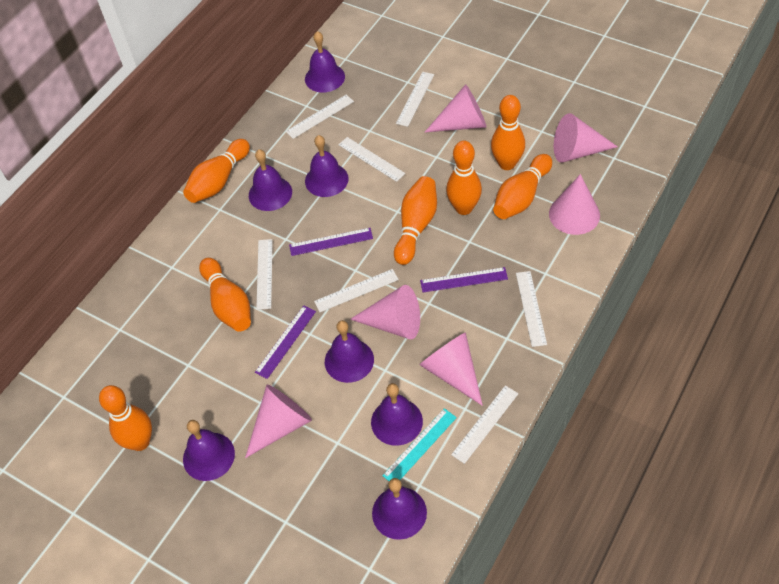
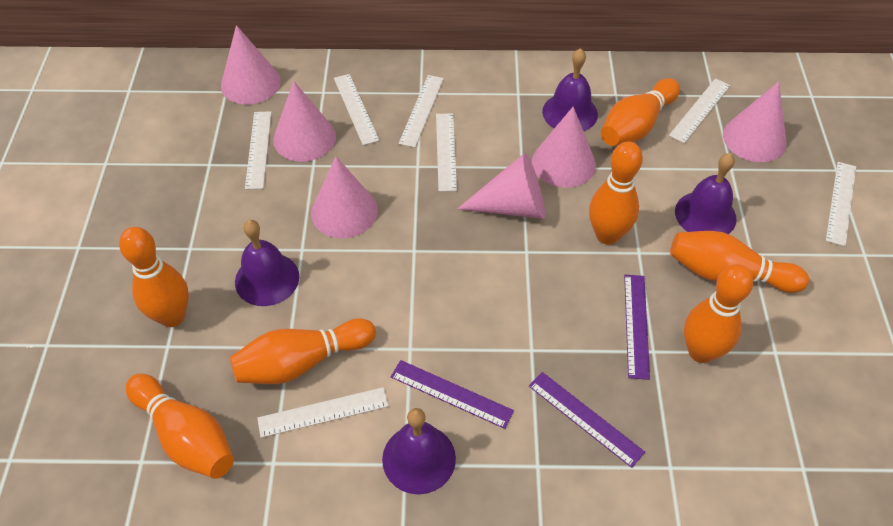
purple bell: 7 -> 4
turquoise ruler: 1 -> 0

